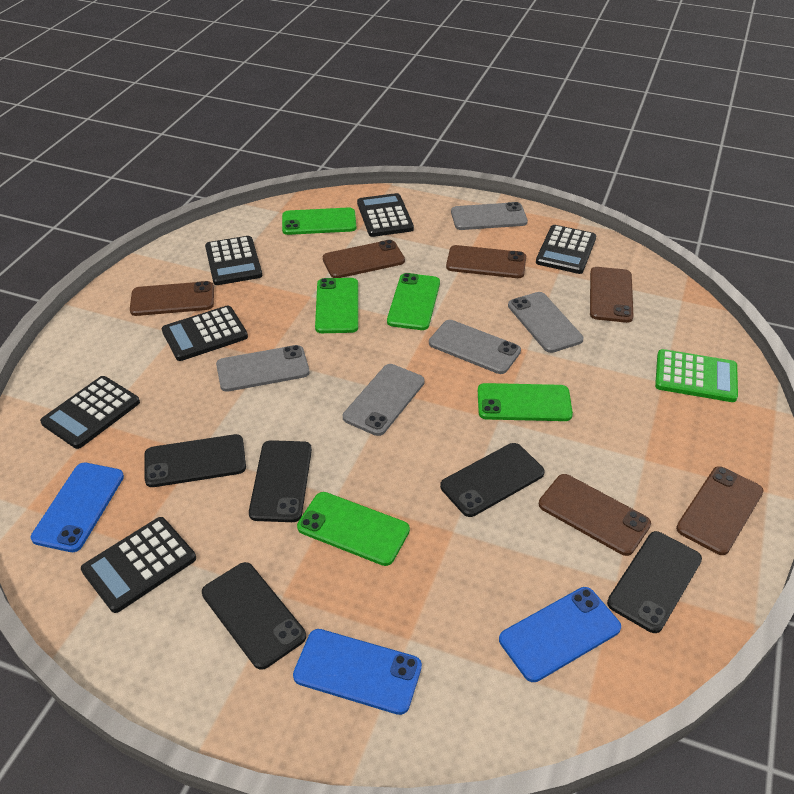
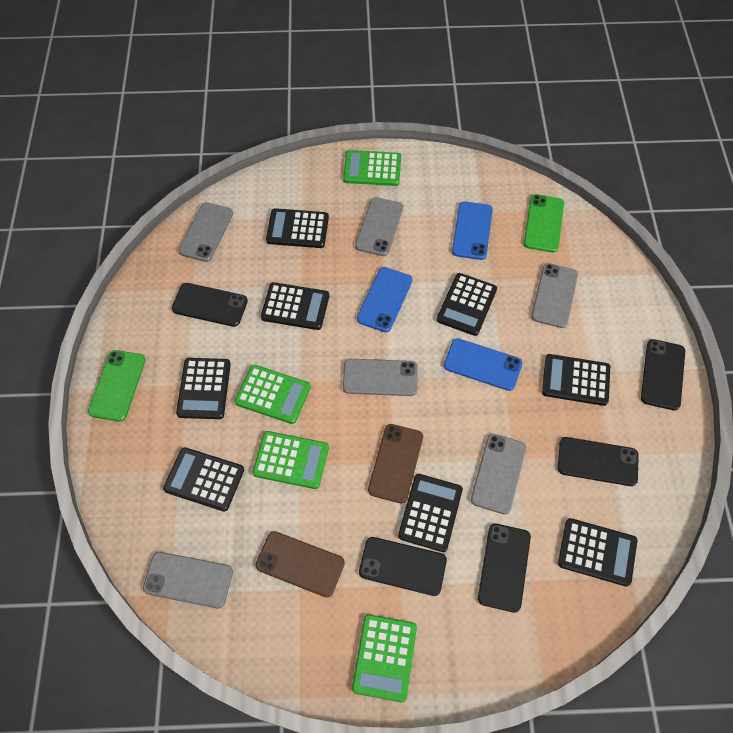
black calculator: 6 -> 8
brown phone: 6 -> 2
green calculator: 1 -> 4
green phone: 5 -> 2
grey phone: 5 -> 6

